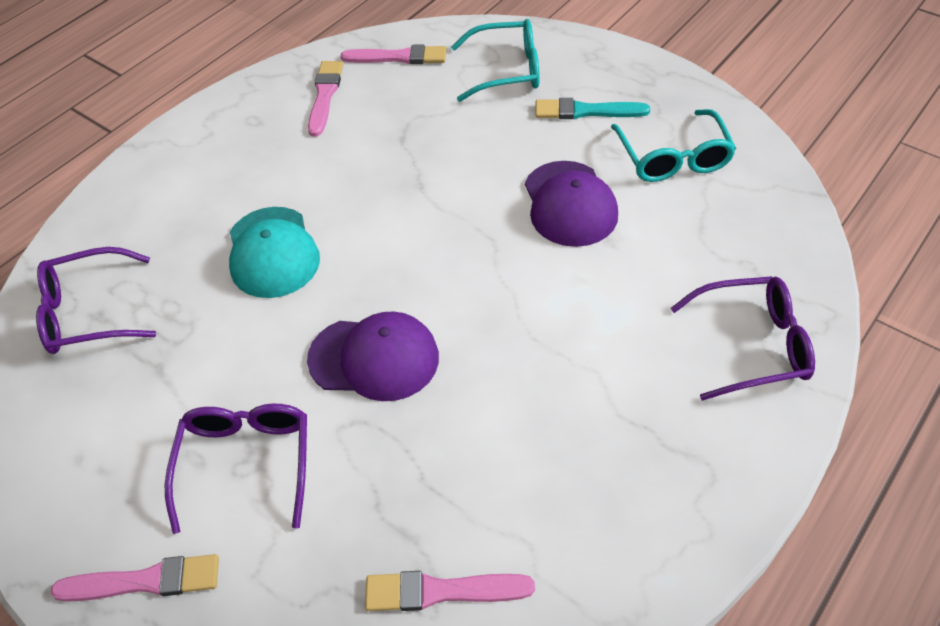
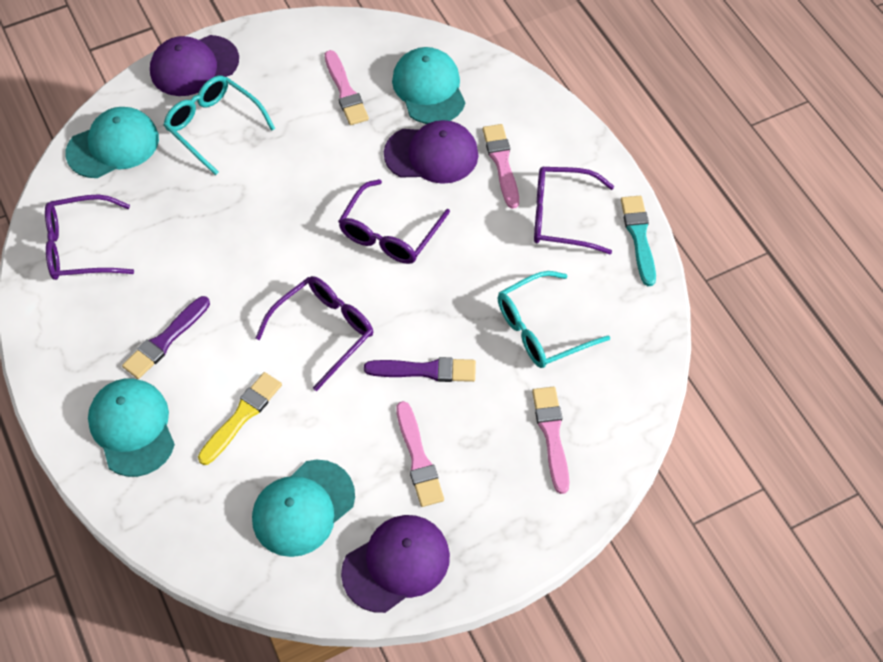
purple brush: 0 -> 2
purple cap: 2 -> 3
purple glasses: 3 -> 4
turquoise cap: 1 -> 4
yellow brush: 0 -> 1

